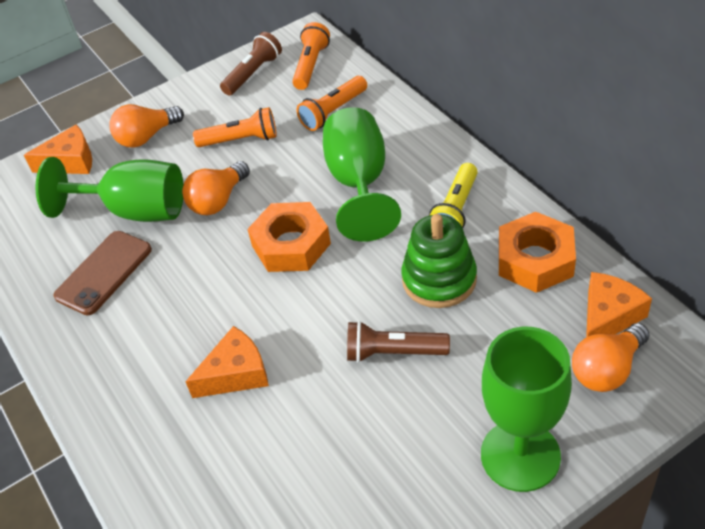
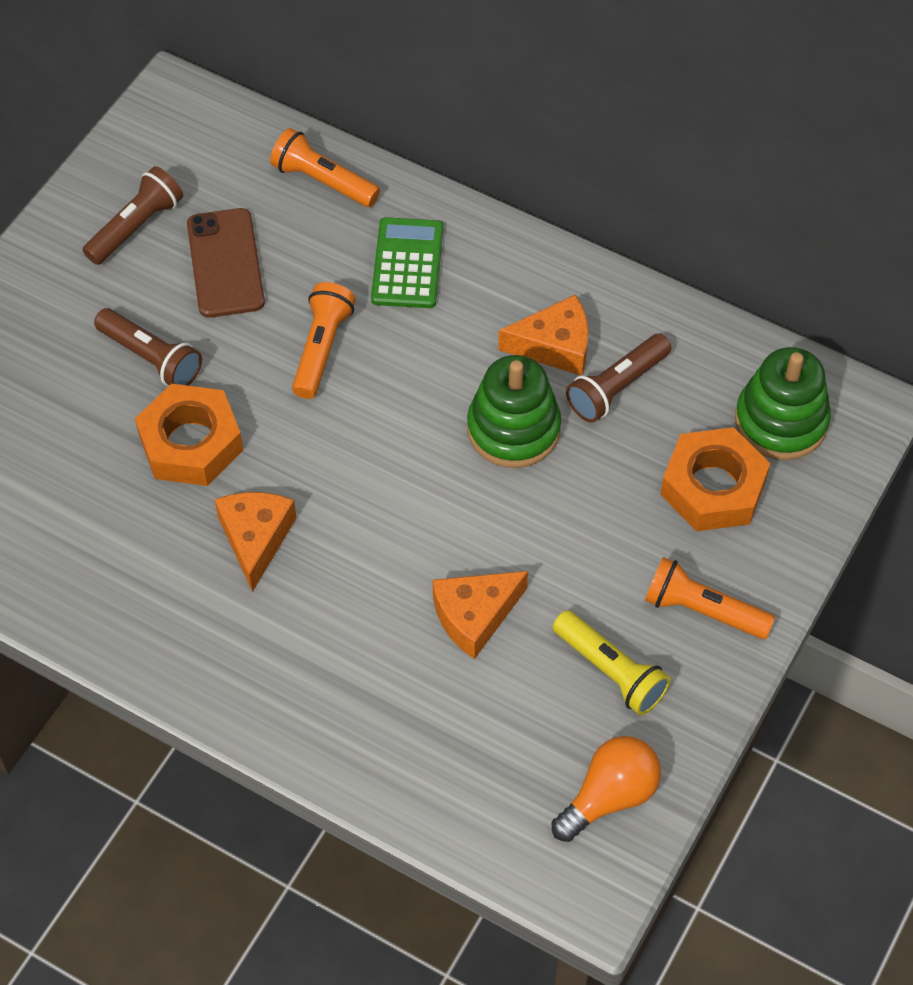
brown flashlight: 2 -> 3
green calculator: 0 -> 1
green goblet: 3 -> 0
green stacking toy: 1 -> 2
orange light bulb: 3 -> 1

